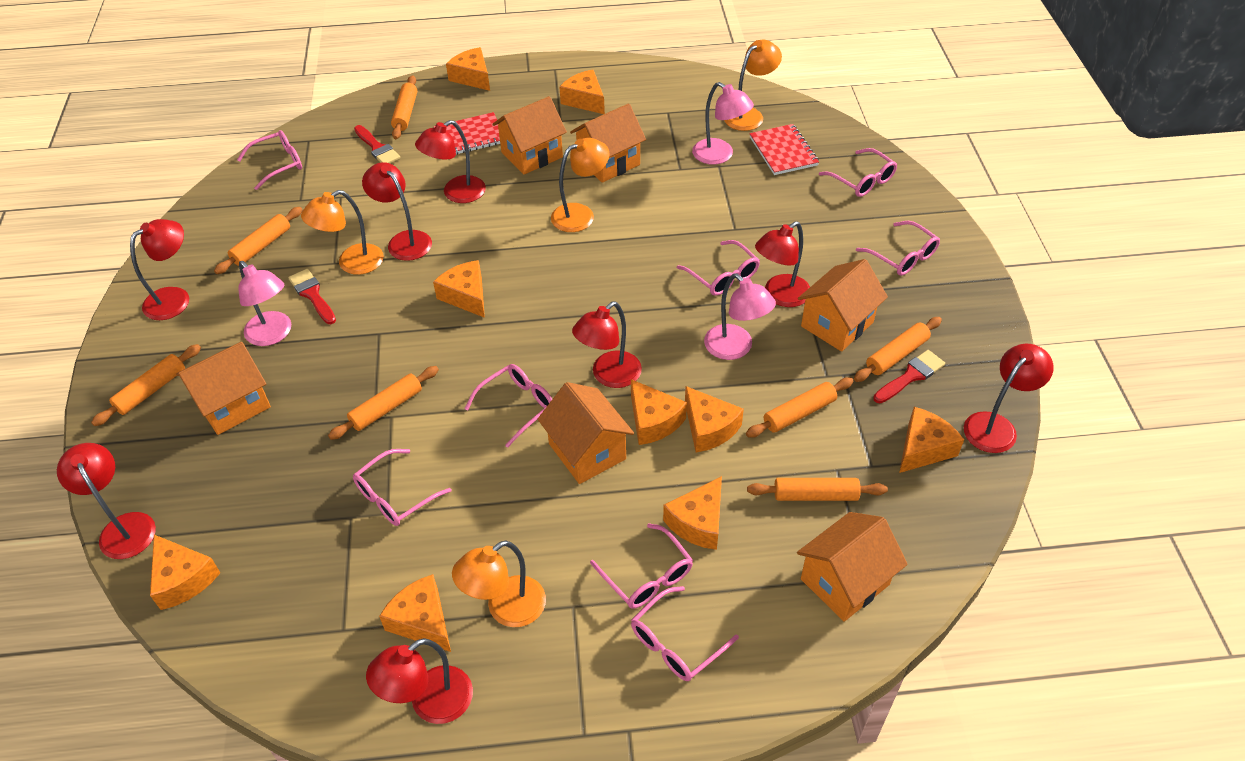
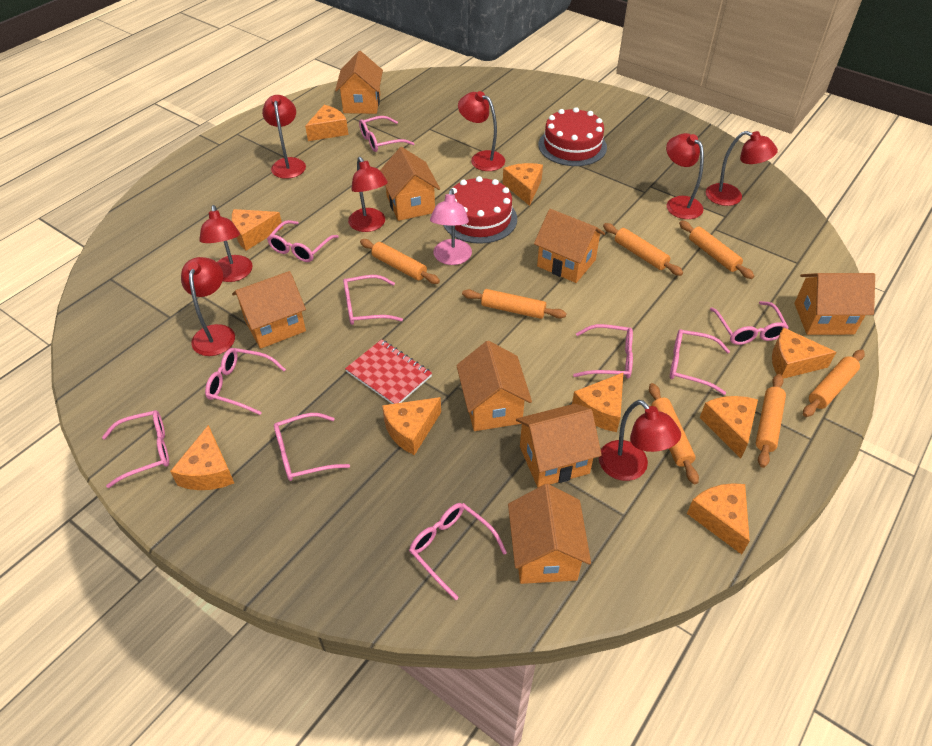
orange house: 6 -> 8
orange lamp: 4 -> 0
pink glasses: 8 -> 10
pink lamp: 3 -> 1
red brush: 3 -> 0
red cake: 0 -> 2
red notebook: 2 -> 1

